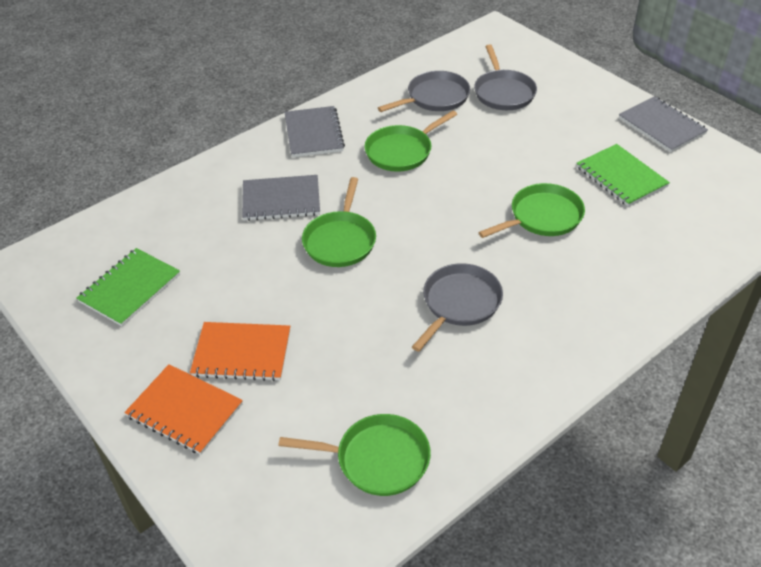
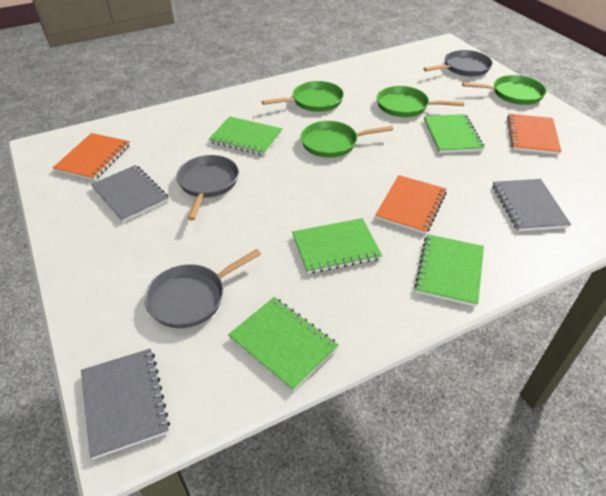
green notebook: 2 -> 5
orange notebook: 2 -> 3

